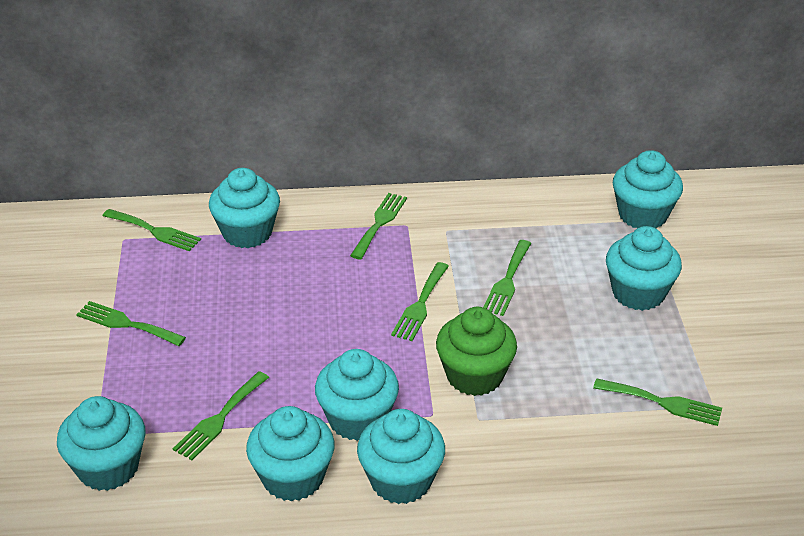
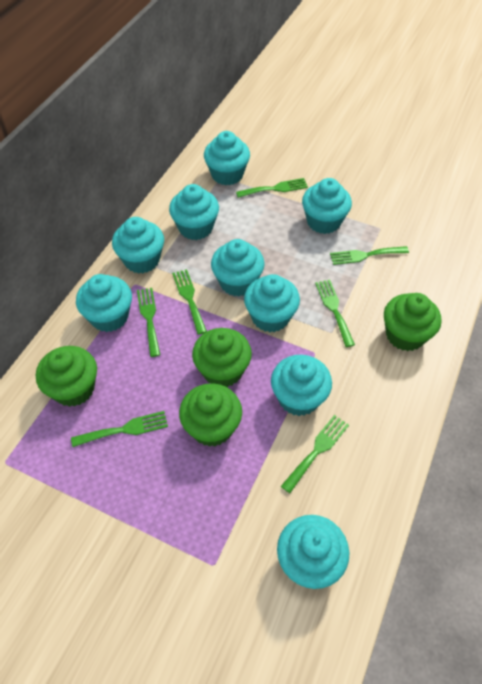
green cupcake: 1 -> 4
turquoise cupcake: 7 -> 9

